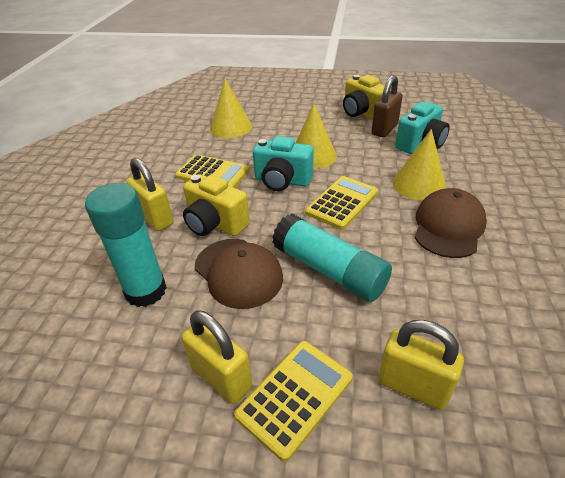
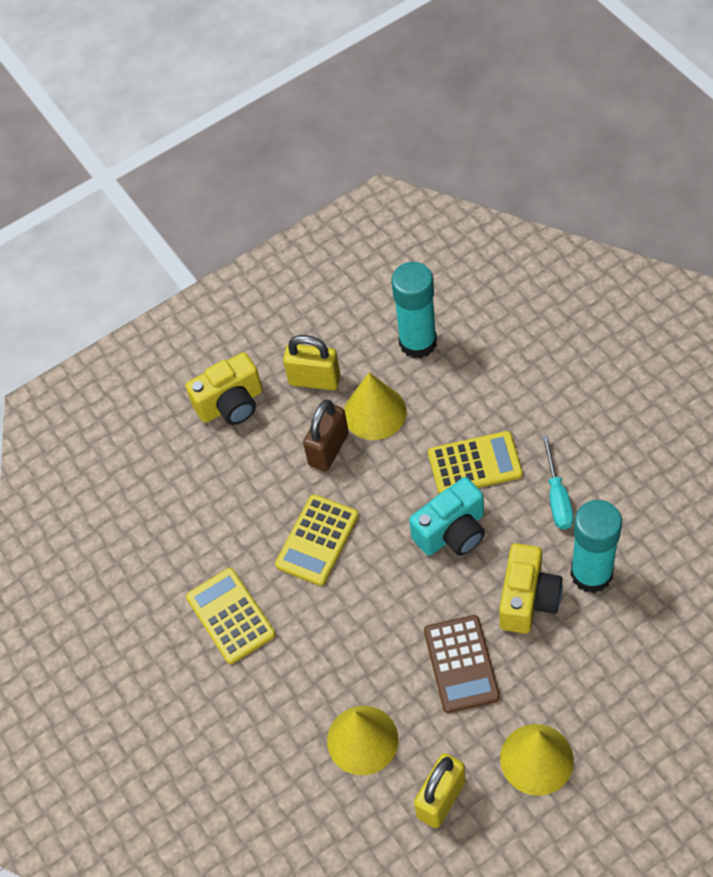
brown calculator: 0 -> 1
brown cap: 2 -> 0
turquoise camera: 2 -> 1
turquoise screwdriver: 0 -> 1
yellow padlock: 3 -> 2

